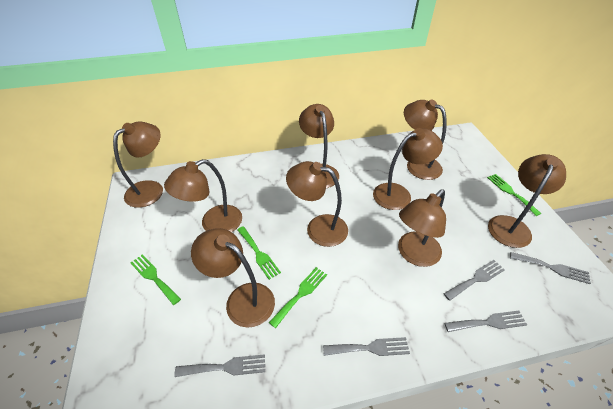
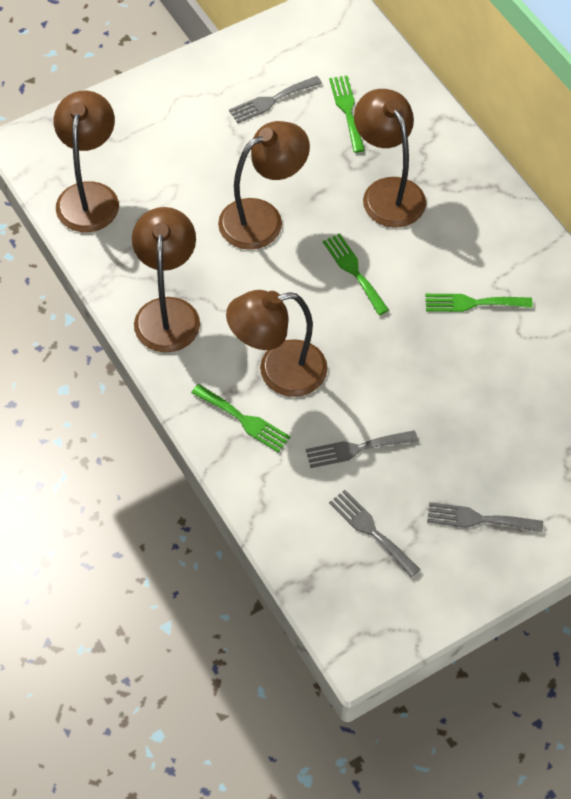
brown lamp: 9 -> 5
grey fork: 5 -> 4

